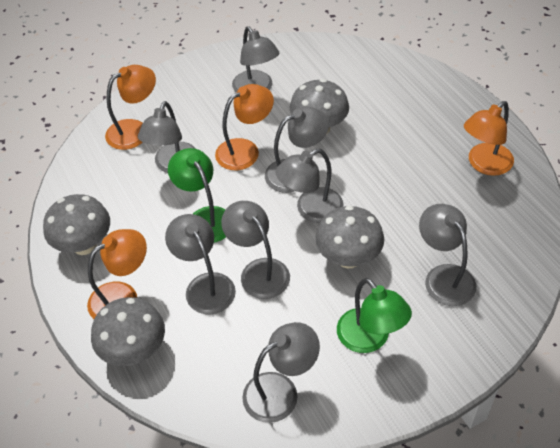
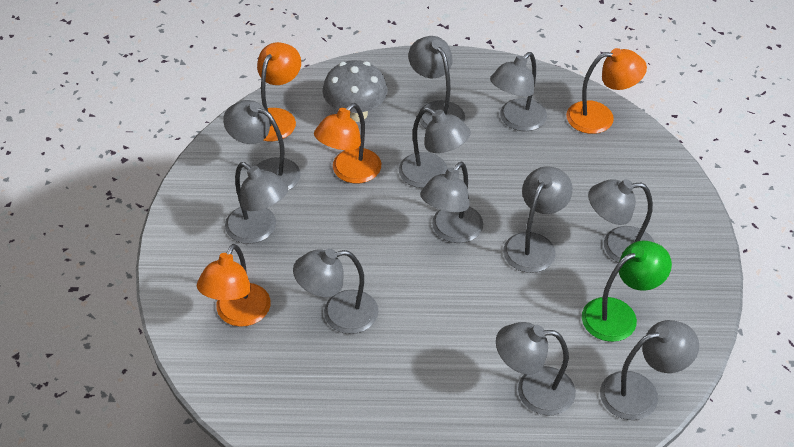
green lamp: 2 -> 1
grey lamp: 8 -> 11
grey mushroom: 4 -> 1

